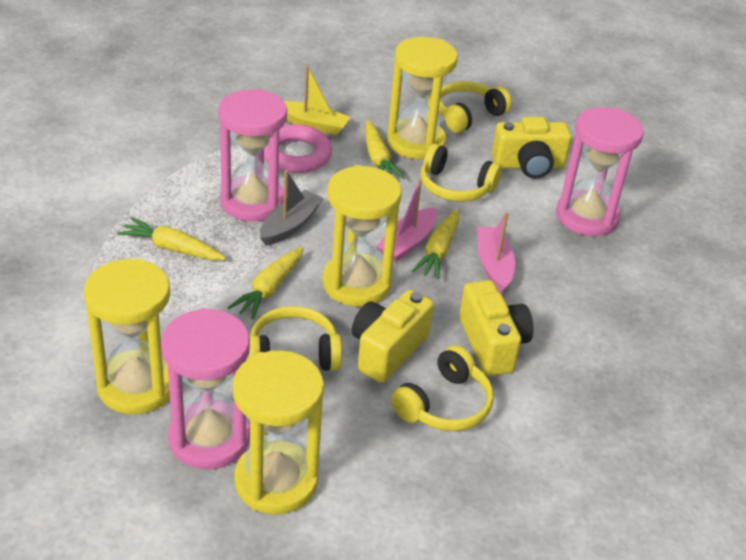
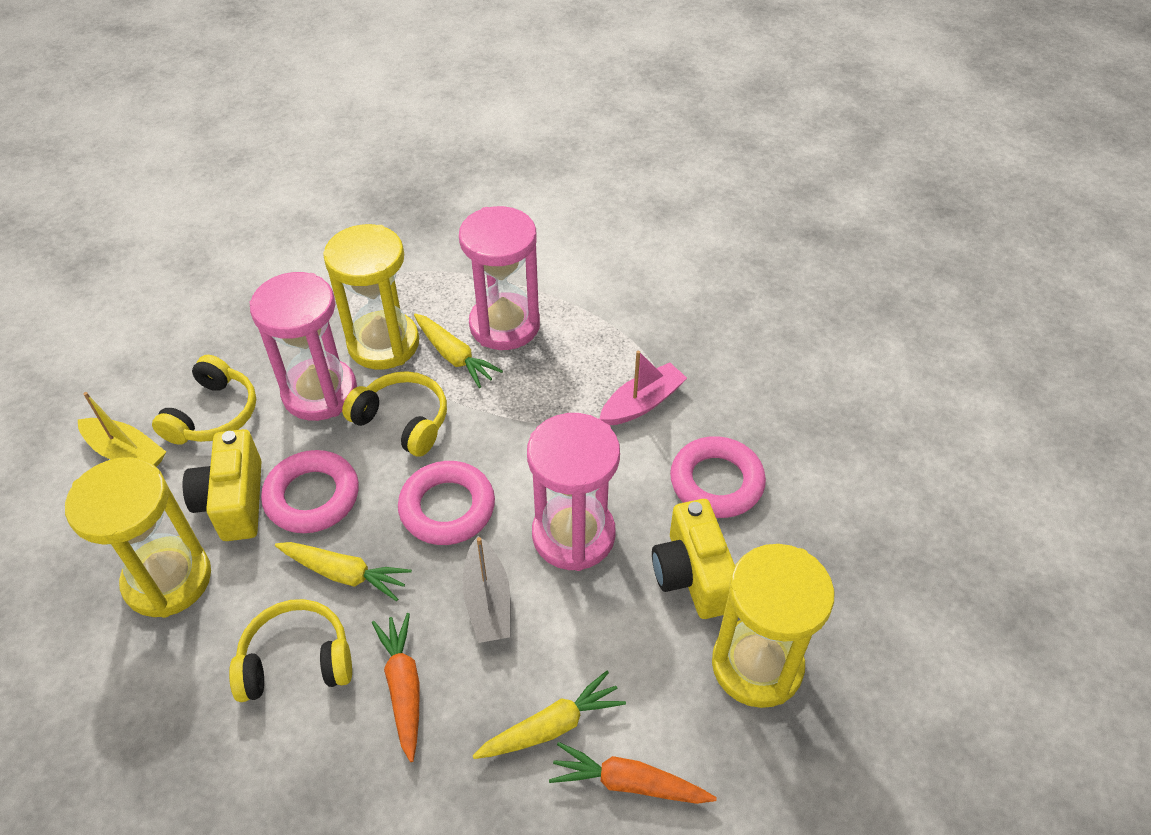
orange carrot: 0 -> 2
pink boat: 2 -> 1
pink ring: 1 -> 3
yellow camera: 3 -> 2
yellow carrot: 4 -> 3
yellow headphones: 4 -> 3
yellow hourglass: 4 -> 3

